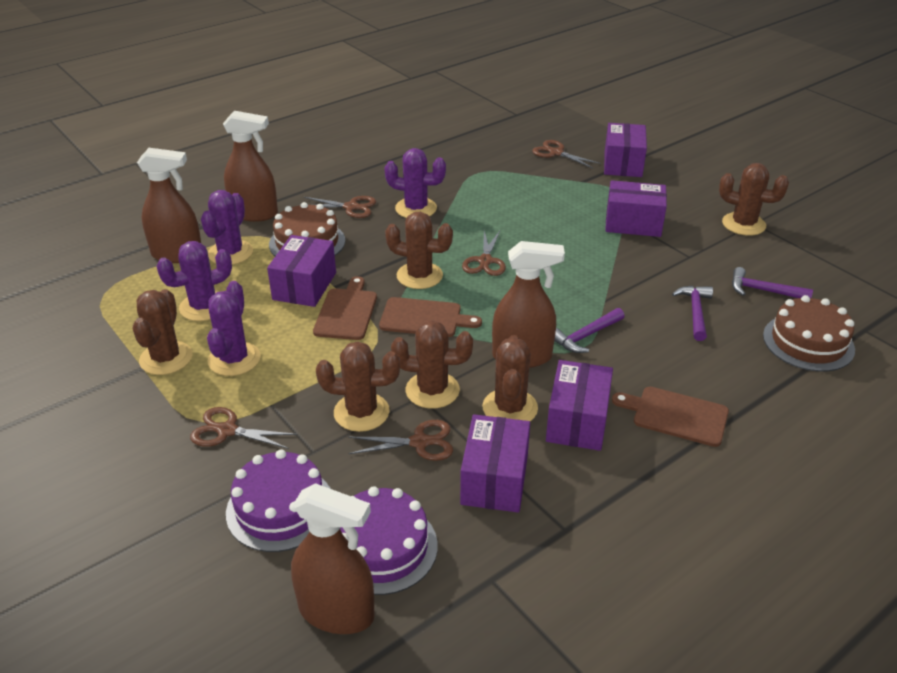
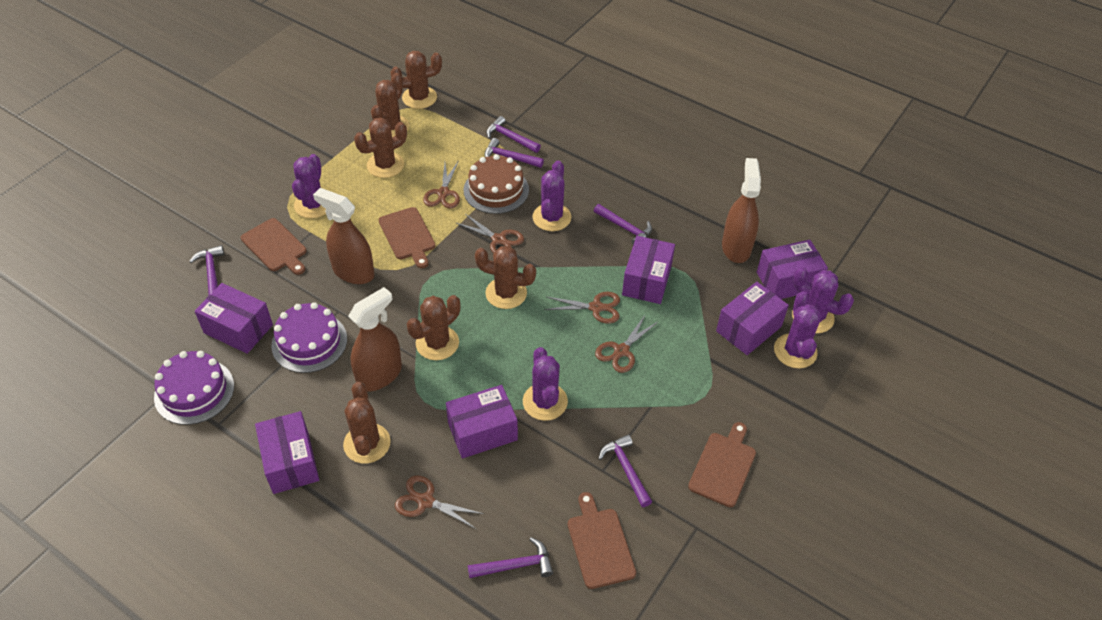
brown cake: 2 -> 1
brown cutting board: 3 -> 4
brown spray bottle: 4 -> 3
purple box: 5 -> 6
purple cactus: 4 -> 5
purple hammer: 3 -> 6

